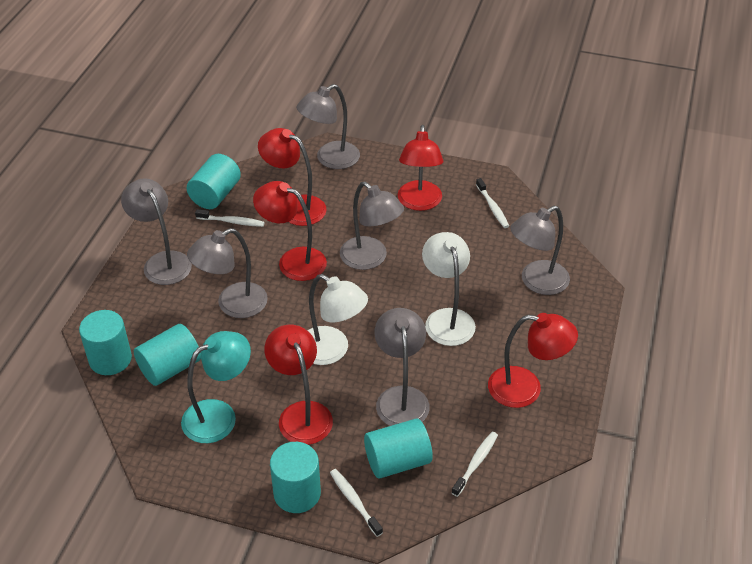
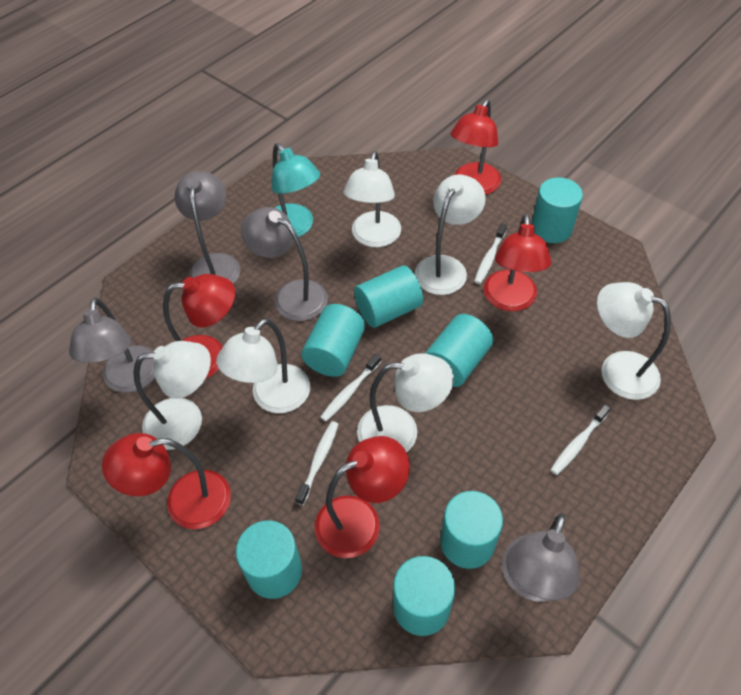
grey lamp: 6 -> 4
turquoise cylinder: 5 -> 7
white lamp: 2 -> 6

